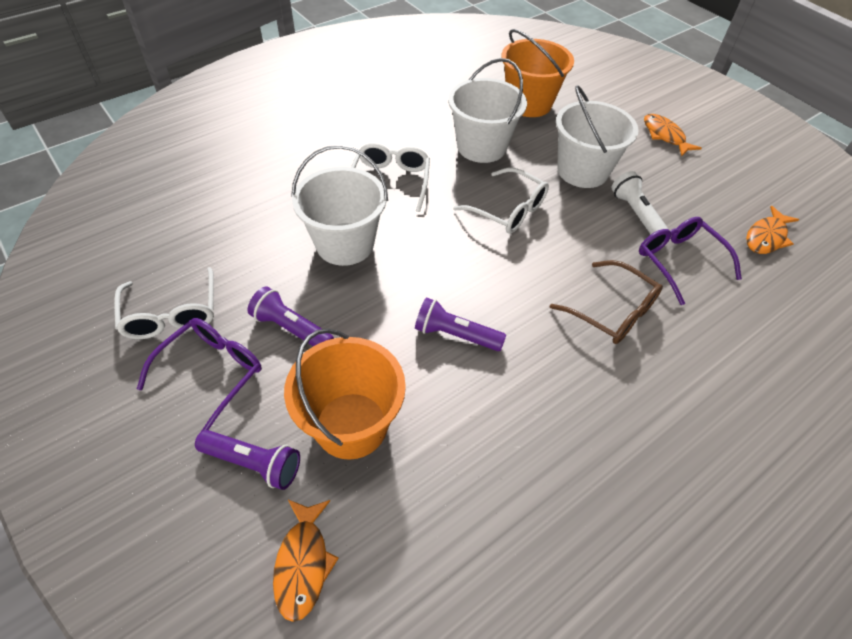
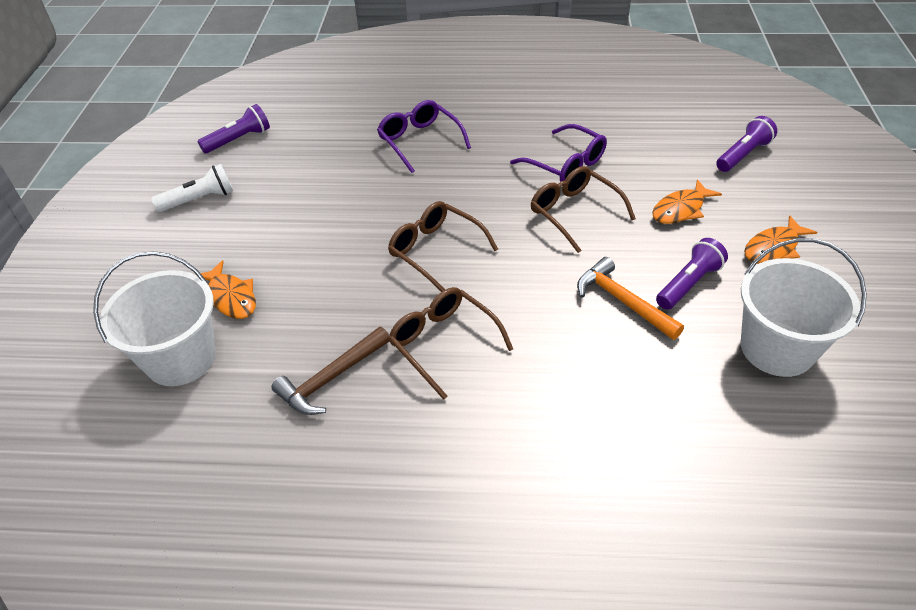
brown glasses: 1 -> 3
brown hammer: 0 -> 1
orange bucket: 2 -> 0
orange hammer: 0 -> 1
white bucket: 3 -> 2
white glasses: 3 -> 0

